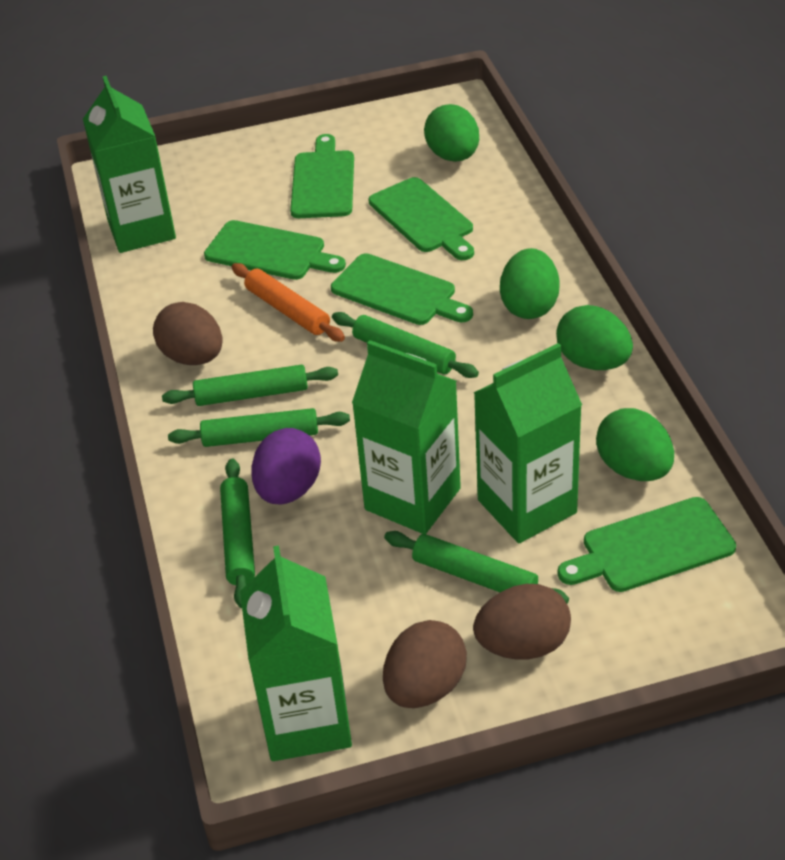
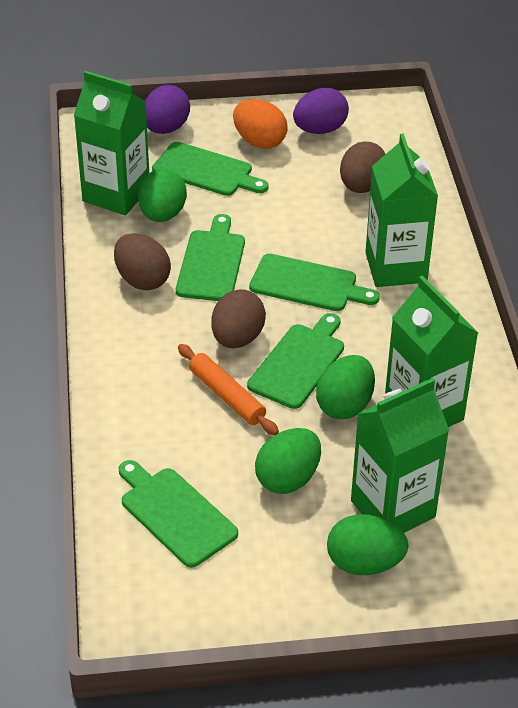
green rolling pin: 5 -> 0
orange egg: 0 -> 1
purple egg: 1 -> 2

